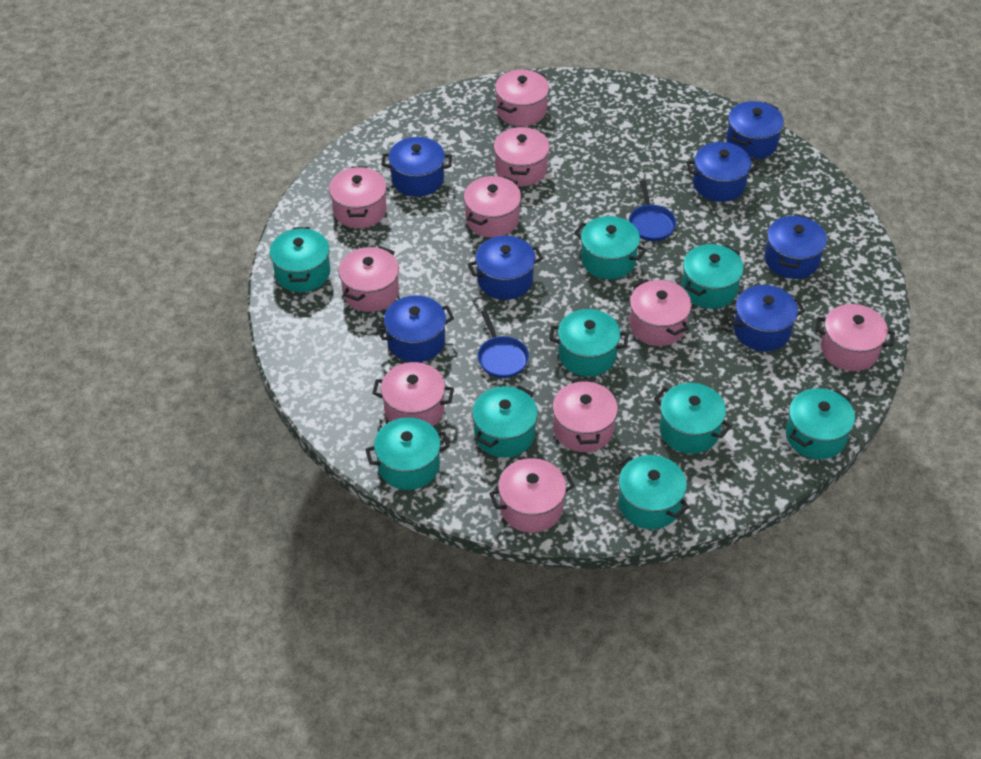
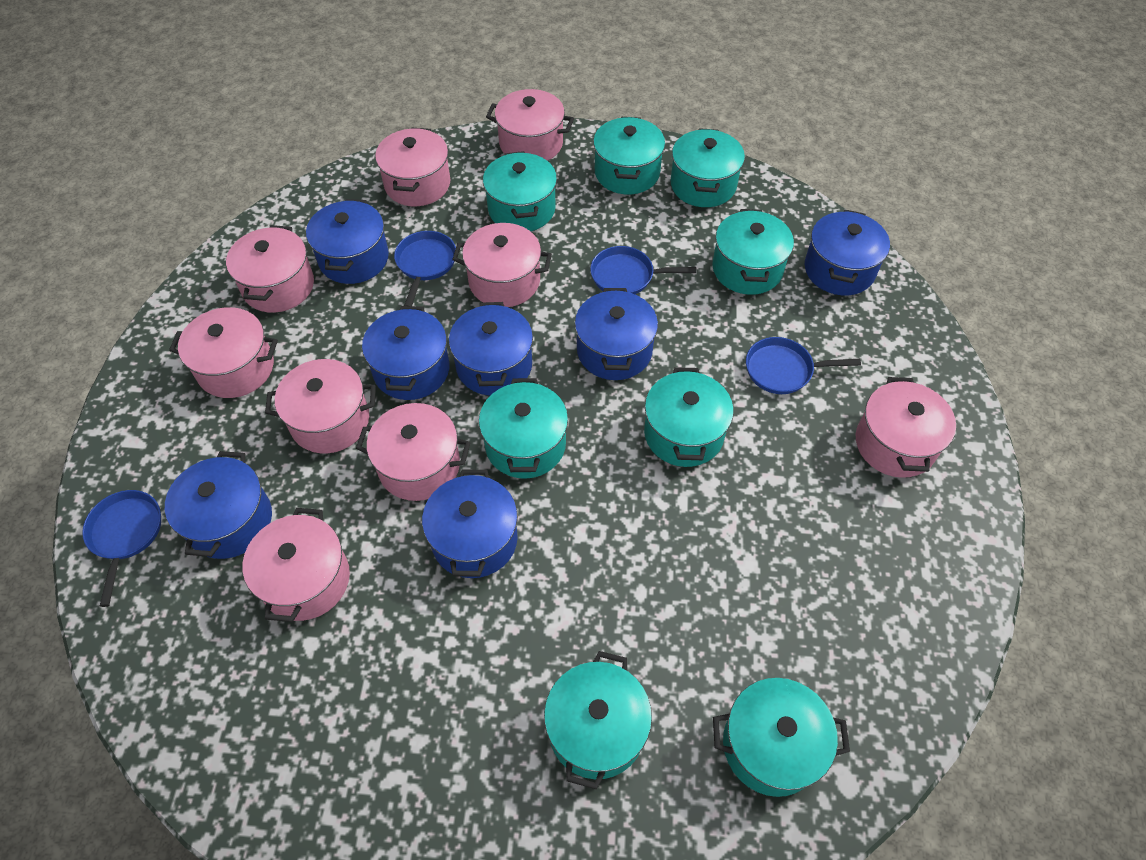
blue pan: 2 -> 4
pink pot: 10 -> 9
turquoise pot: 9 -> 8

